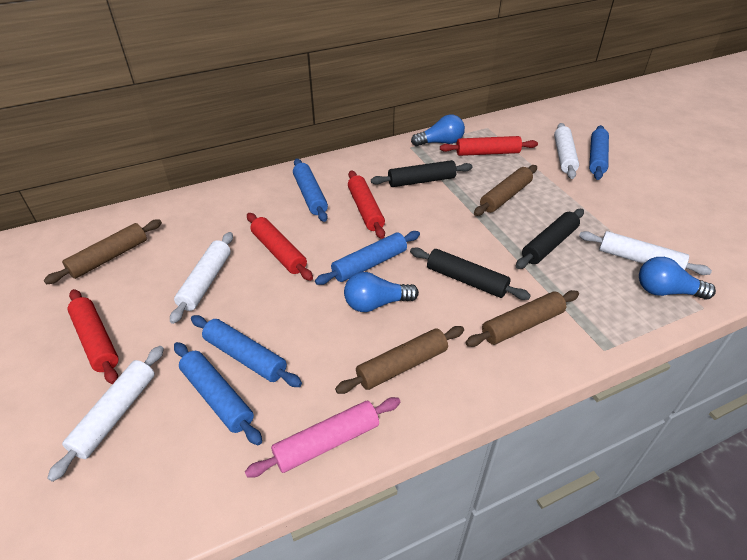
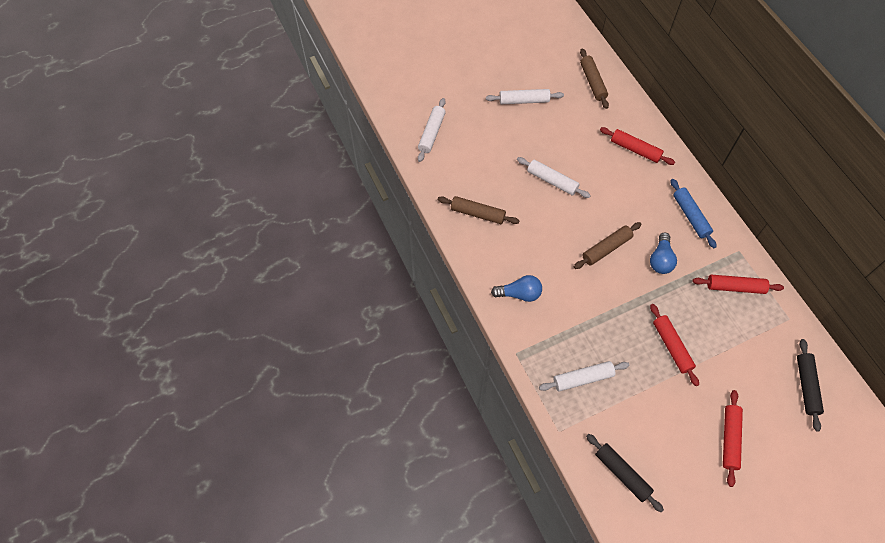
black rolling pin: 3 -> 2
blue light bulb: 3 -> 2
blue rolling pin: 5 -> 1
brown rolling pin: 4 -> 3
pink rolling pin: 1 -> 0

